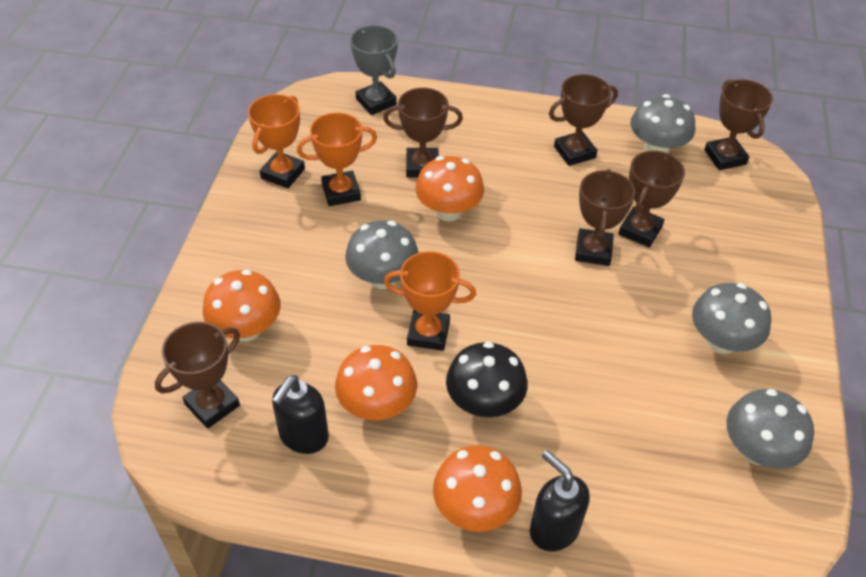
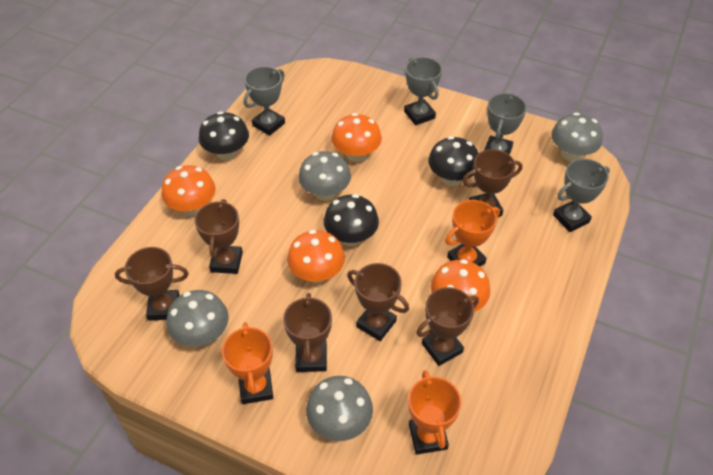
black mushroom: 1 -> 3
black soap dispenser: 2 -> 0
grey trophy: 1 -> 4

